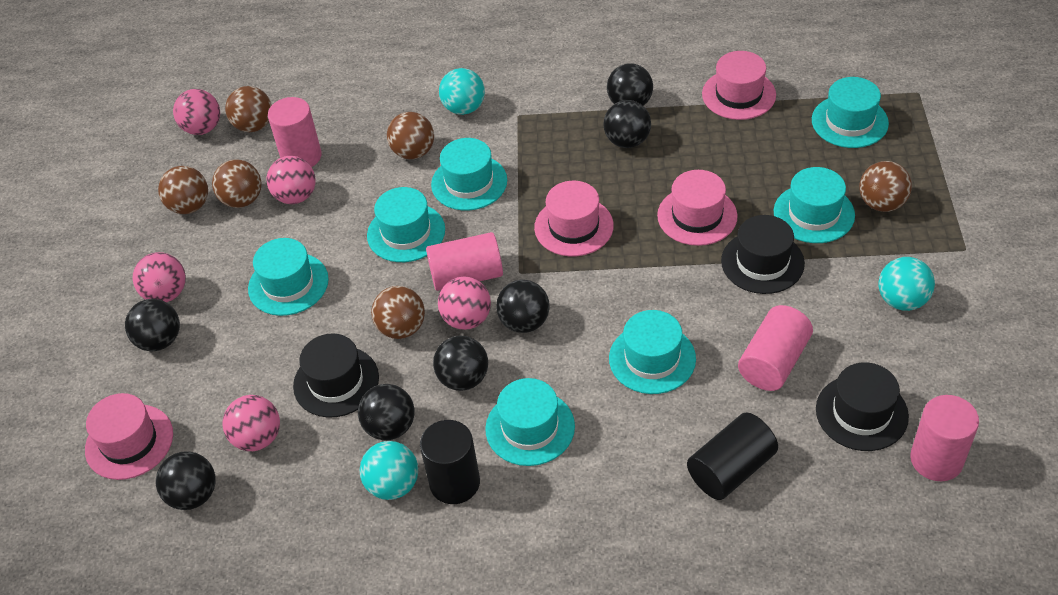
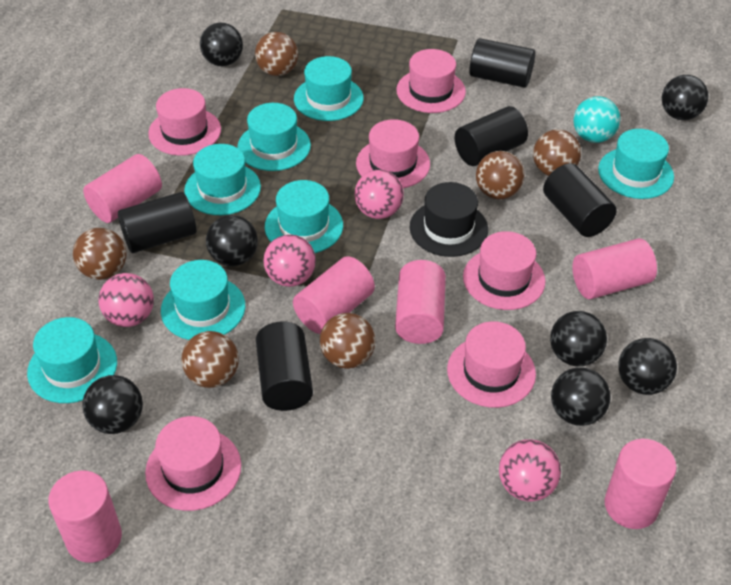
black cylinder: 2 -> 5
black hat: 3 -> 1
pink ball: 5 -> 4
pink cylinder: 4 -> 6
pink hat: 4 -> 6
turquoise ball: 3 -> 1

